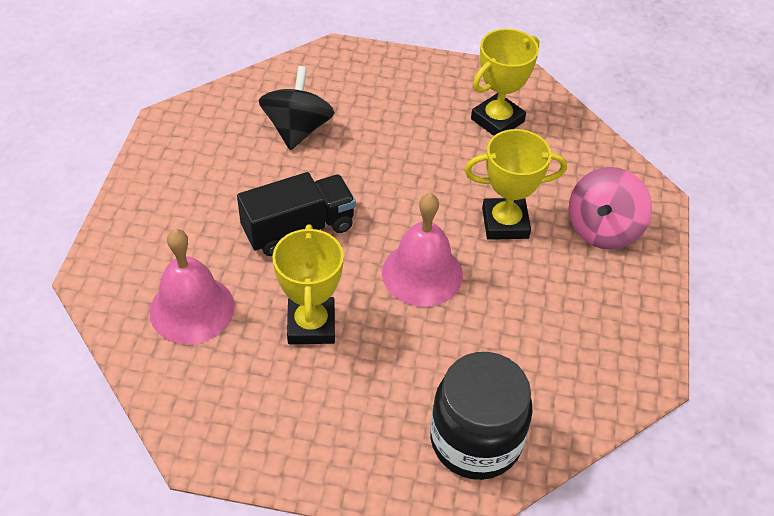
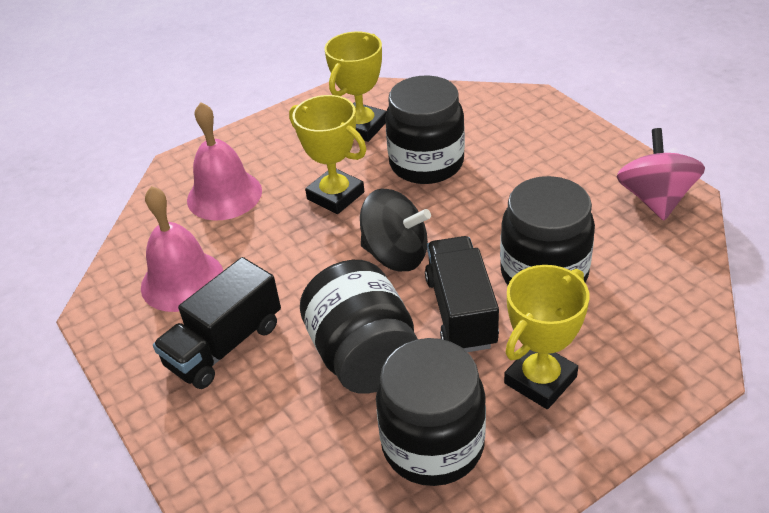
black jar: 1 -> 4
black truck: 1 -> 2

